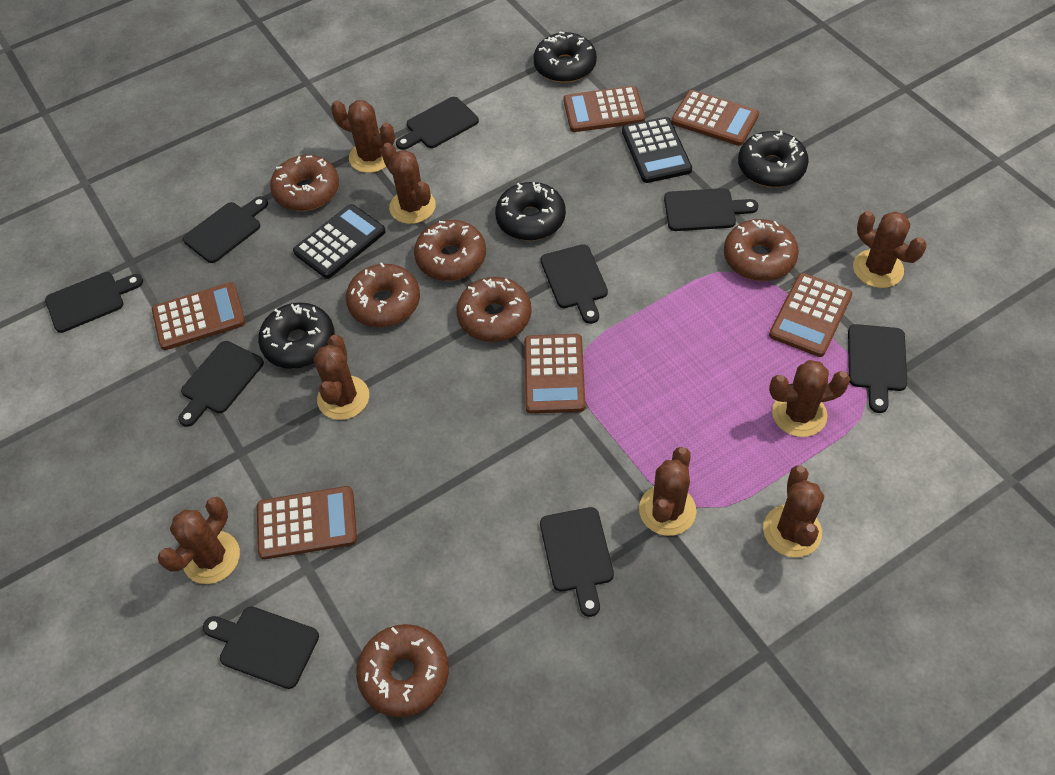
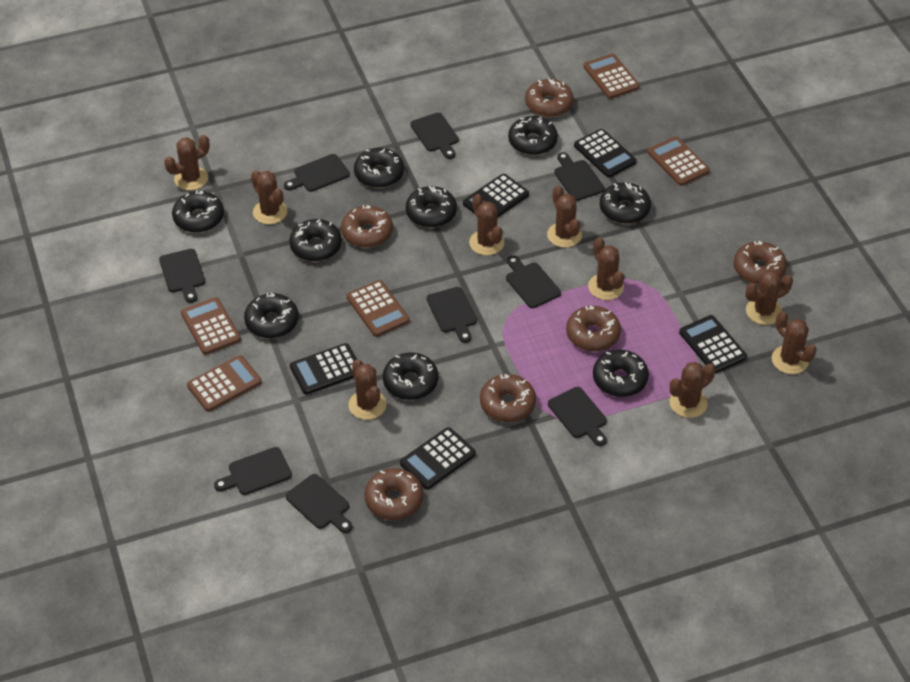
black calculator: 2 -> 5
black donut: 4 -> 9
brown cactus: 8 -> 9
brown calculator: 6 -> 5

